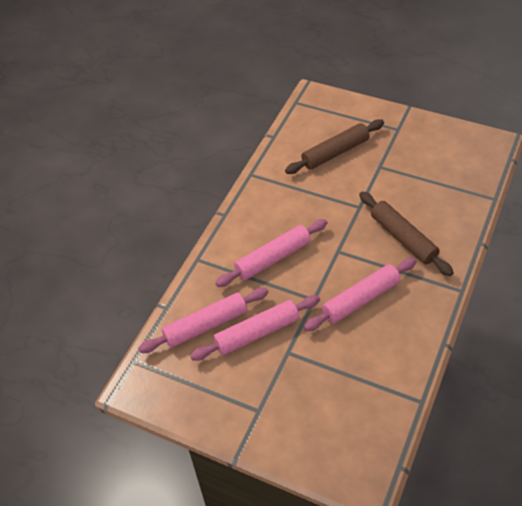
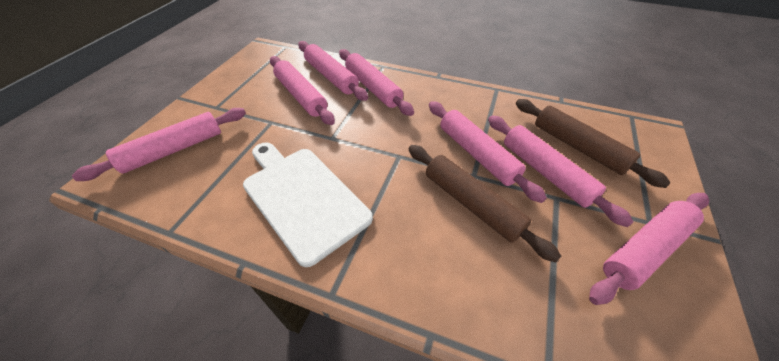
pink rolling pin: 4 -> 7
white cutting board: 0 -> 1

